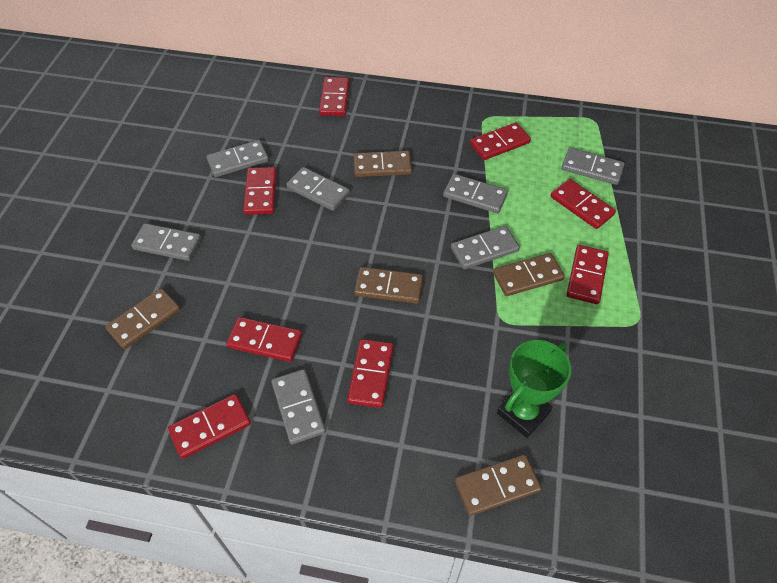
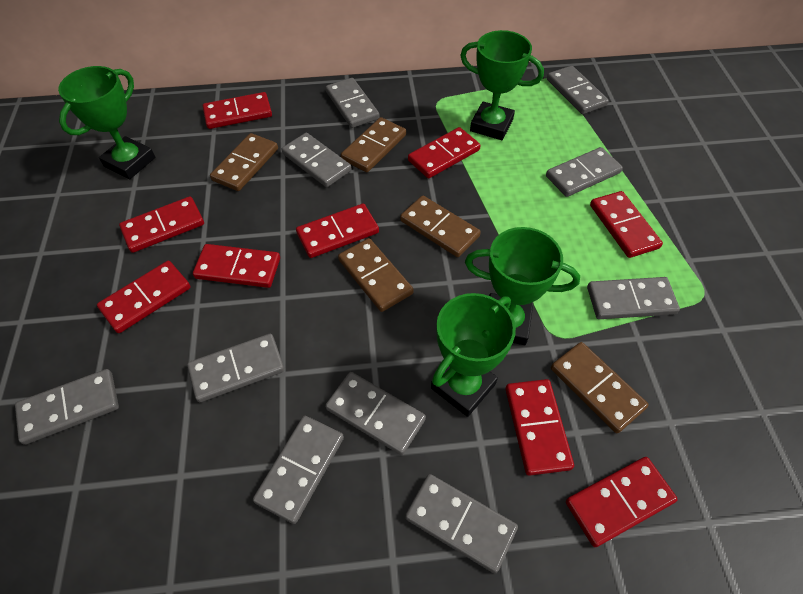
green trophy: 1 -> 4
grey domino: 7 -> 10
red domino: 8 -> 9

